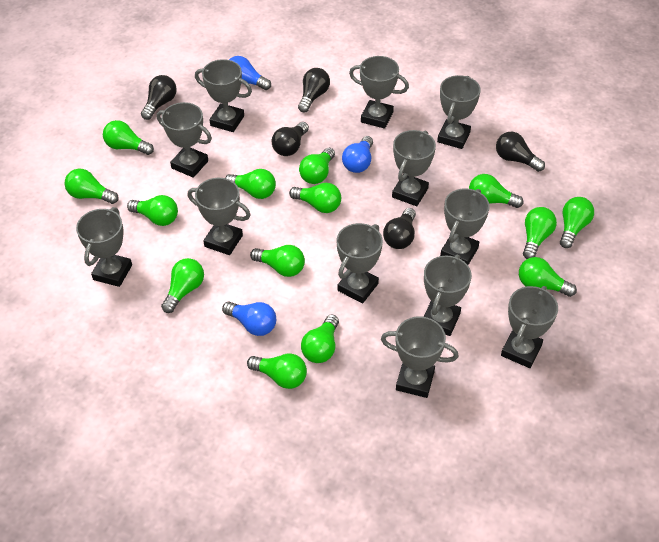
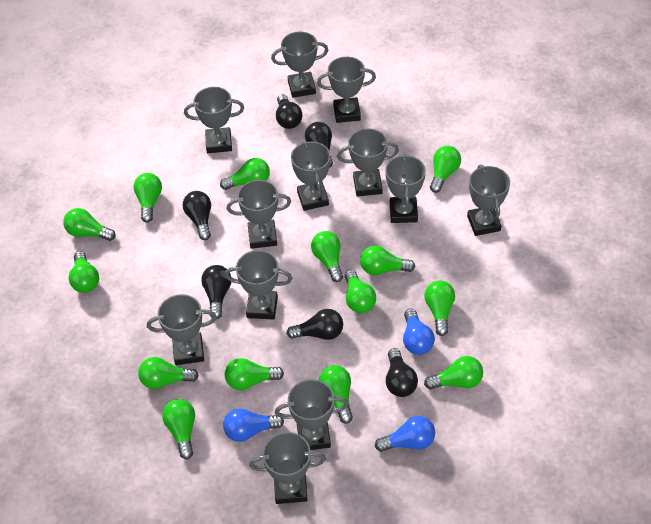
black light bulb: 5 -> 6

